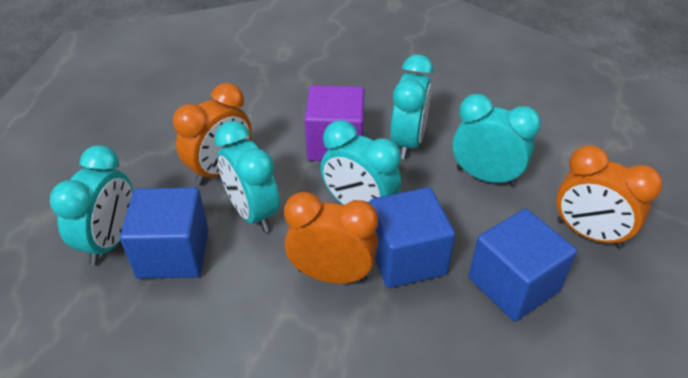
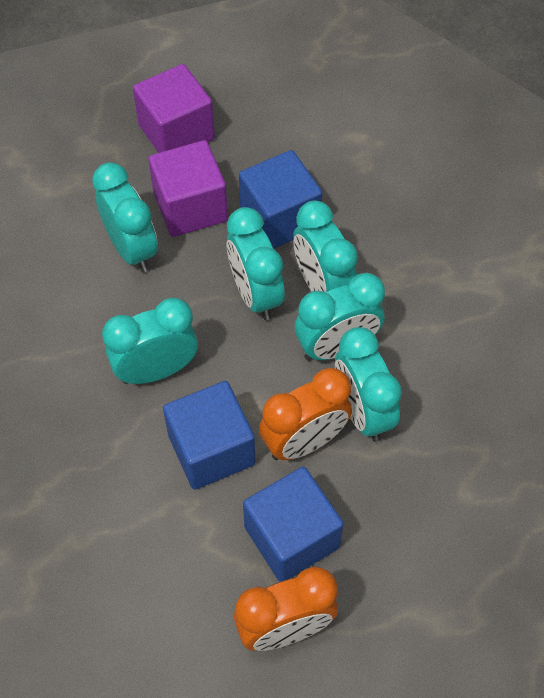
orange clock: 3 -> 2
purple cube: 1 -> 2
turquoise clock: 5 -> 6

